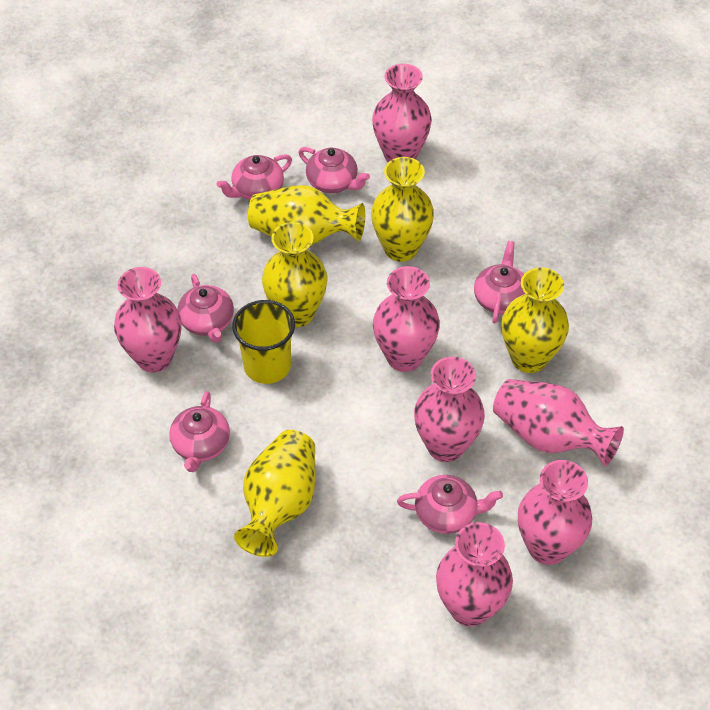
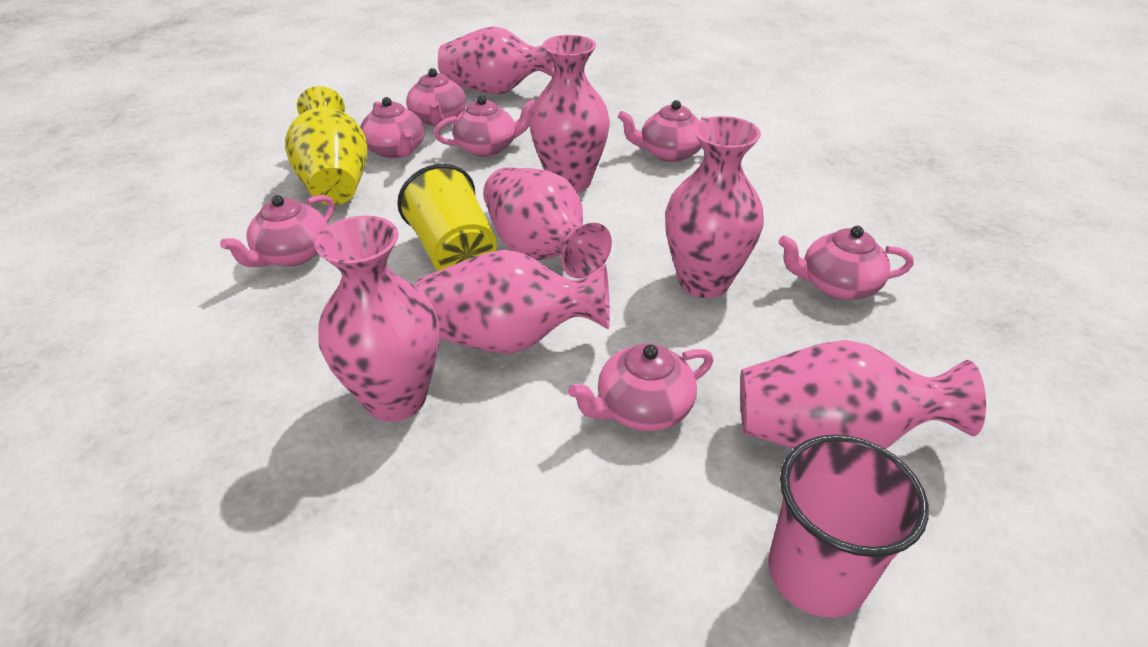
pink cup: 0 -> 1
pink teapot: 6 -> 7
yellow vase: 5 -> 1

